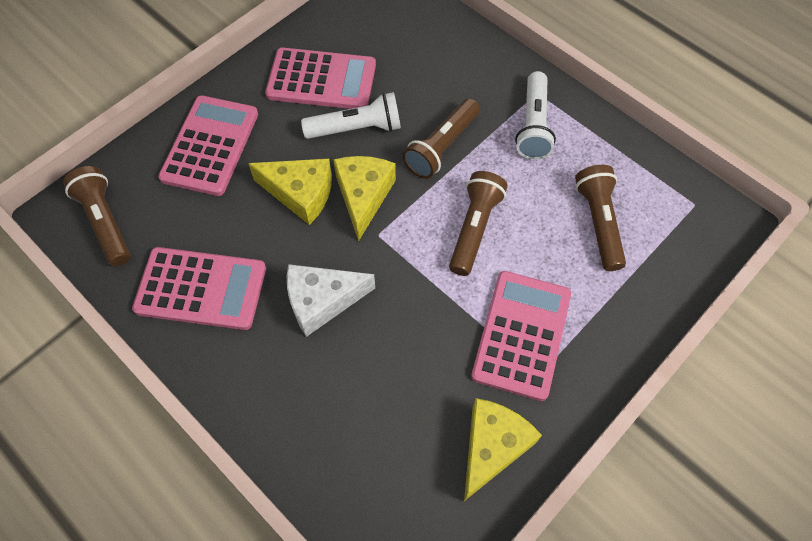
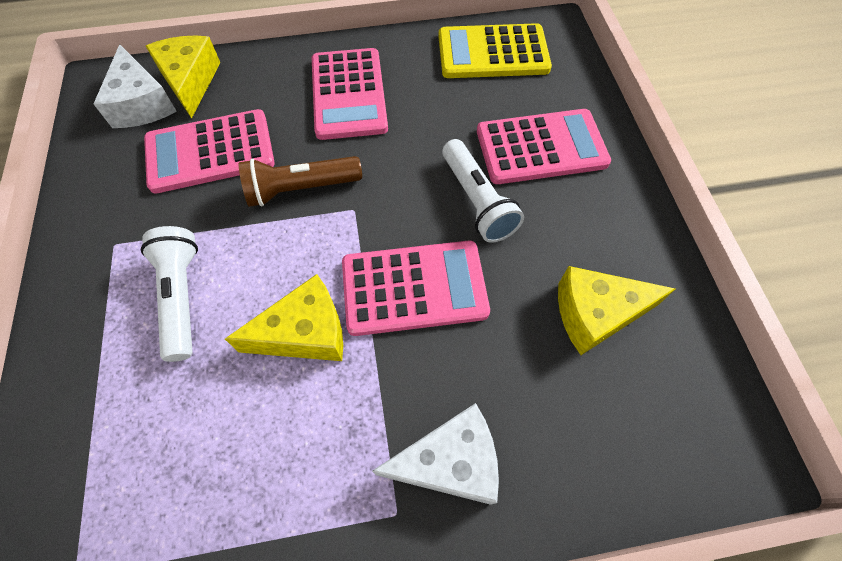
brown flashlight: 4 -> 1
white cheese: 1 -> 2
yellow calculator: 0 -> 1

